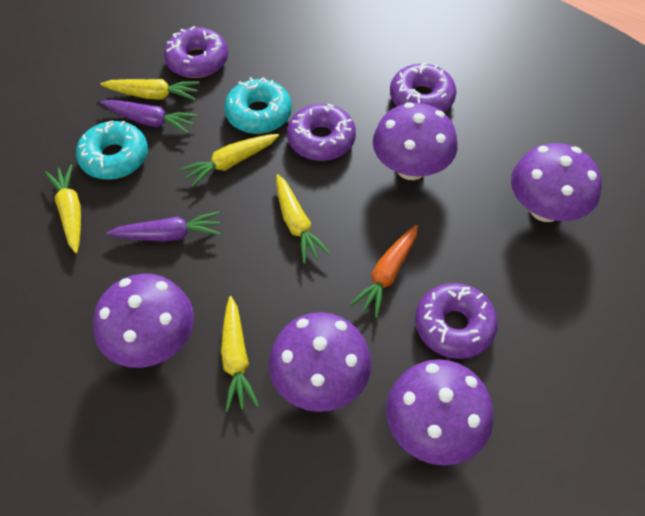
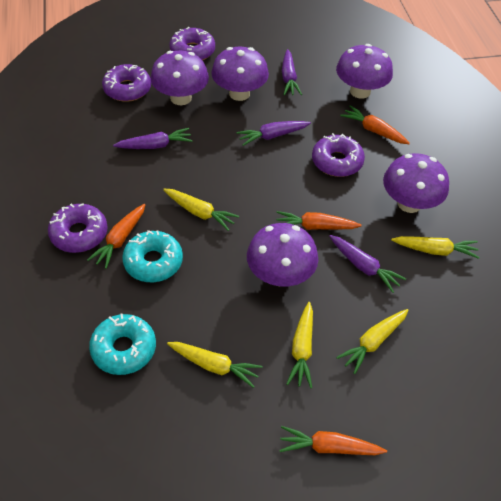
orange carrot: 1 -> 4
purple carrot: 2 -> 4

